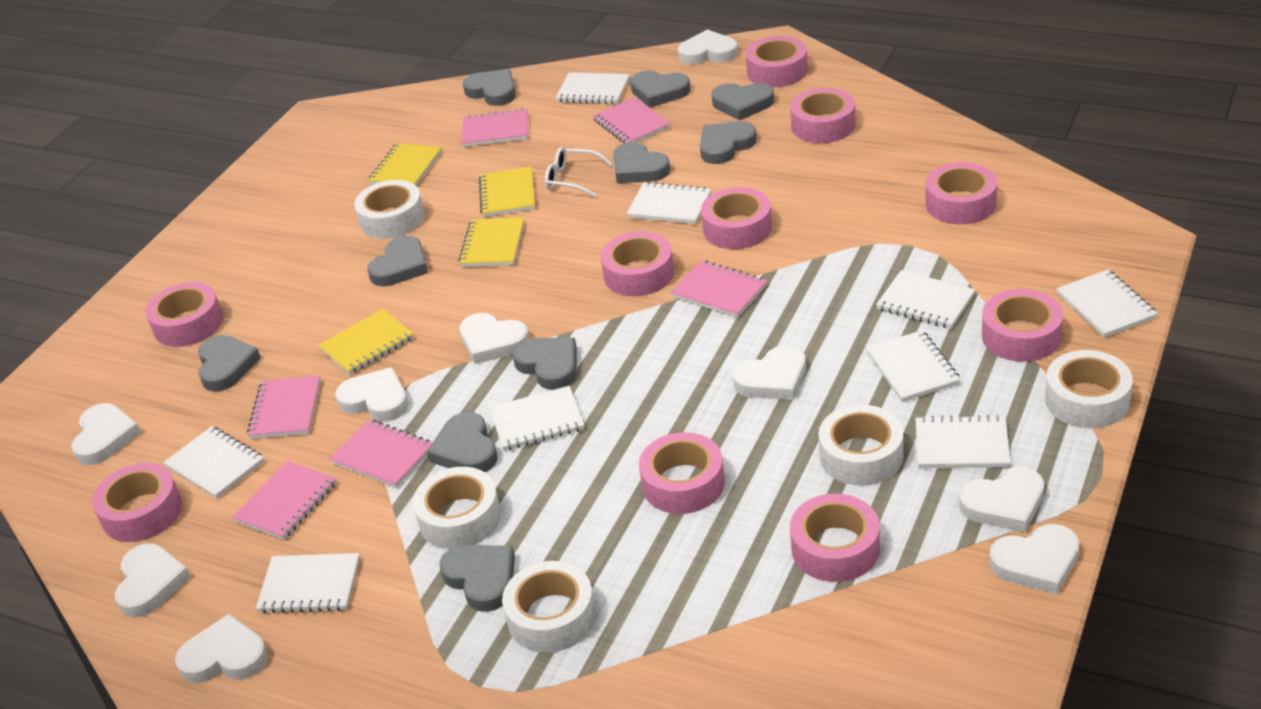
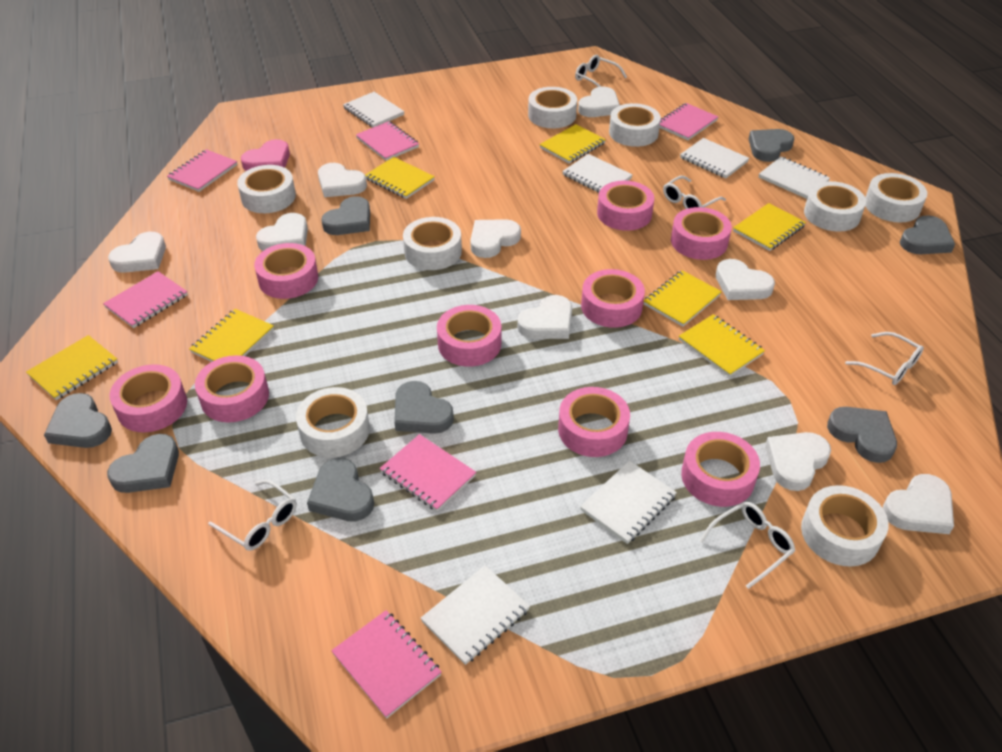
grey heart: 10 -> 8
pink heart: 0 -> 1
pink tape: 10 -> 9
white glasses: 1 -> 5
white notebook: 9 -> 6
white tape: 5 -> 8
yellow notebook: 4 -> 7

